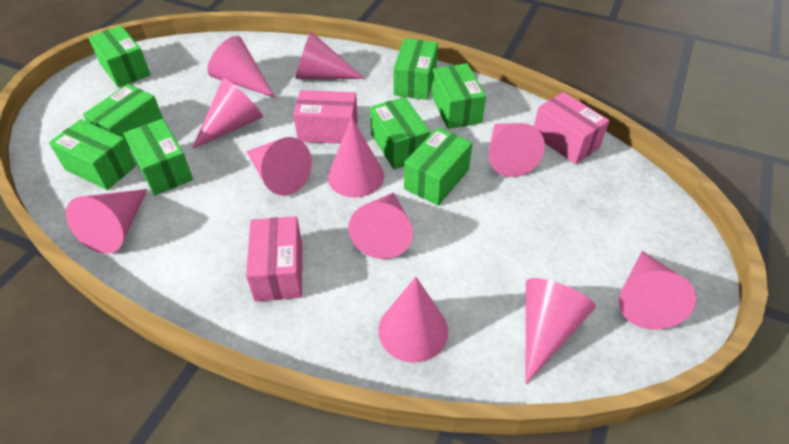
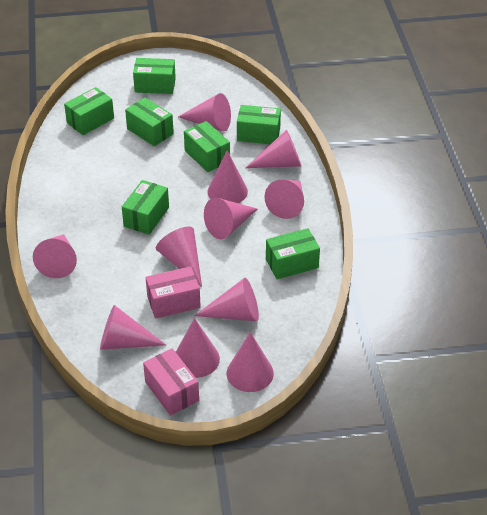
green box: 8 -> 7
pink box: 3 -> 2

